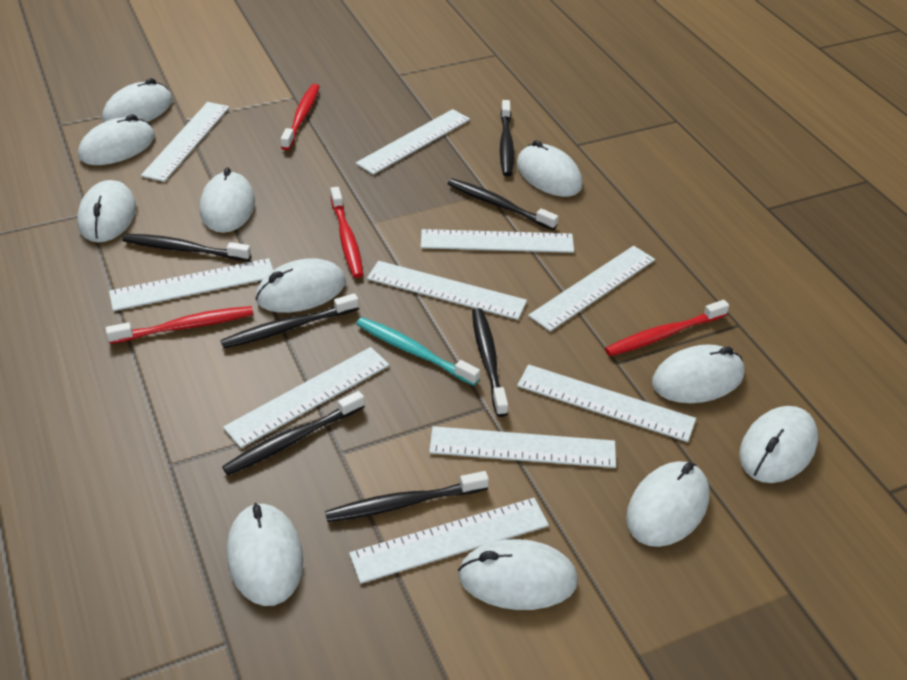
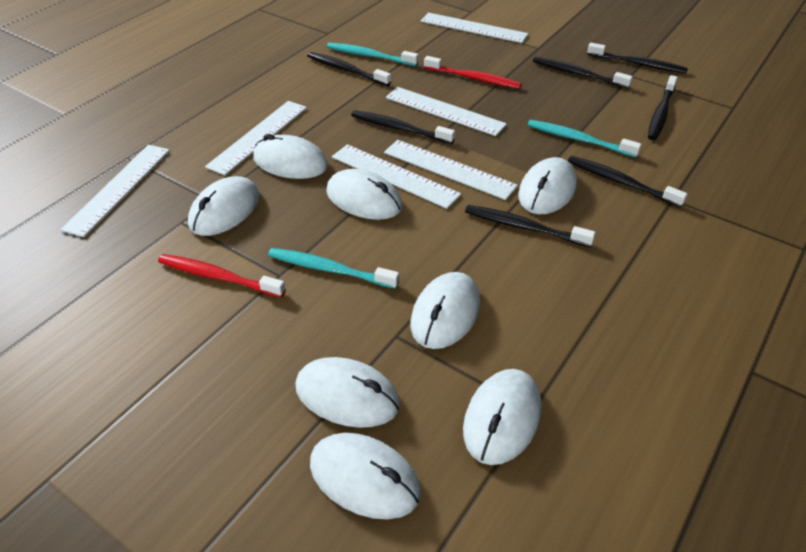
red toothbrush: 4 -> 2
turquoise toothbrush: 1 -> 3
white mouse: 11 -> 8
white ruler: 10 -> 6

